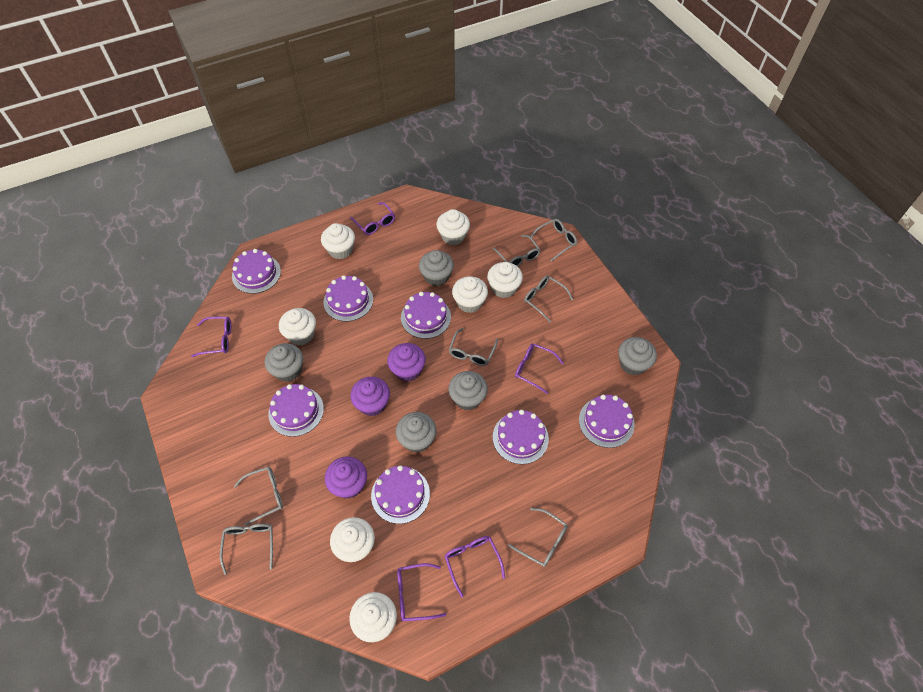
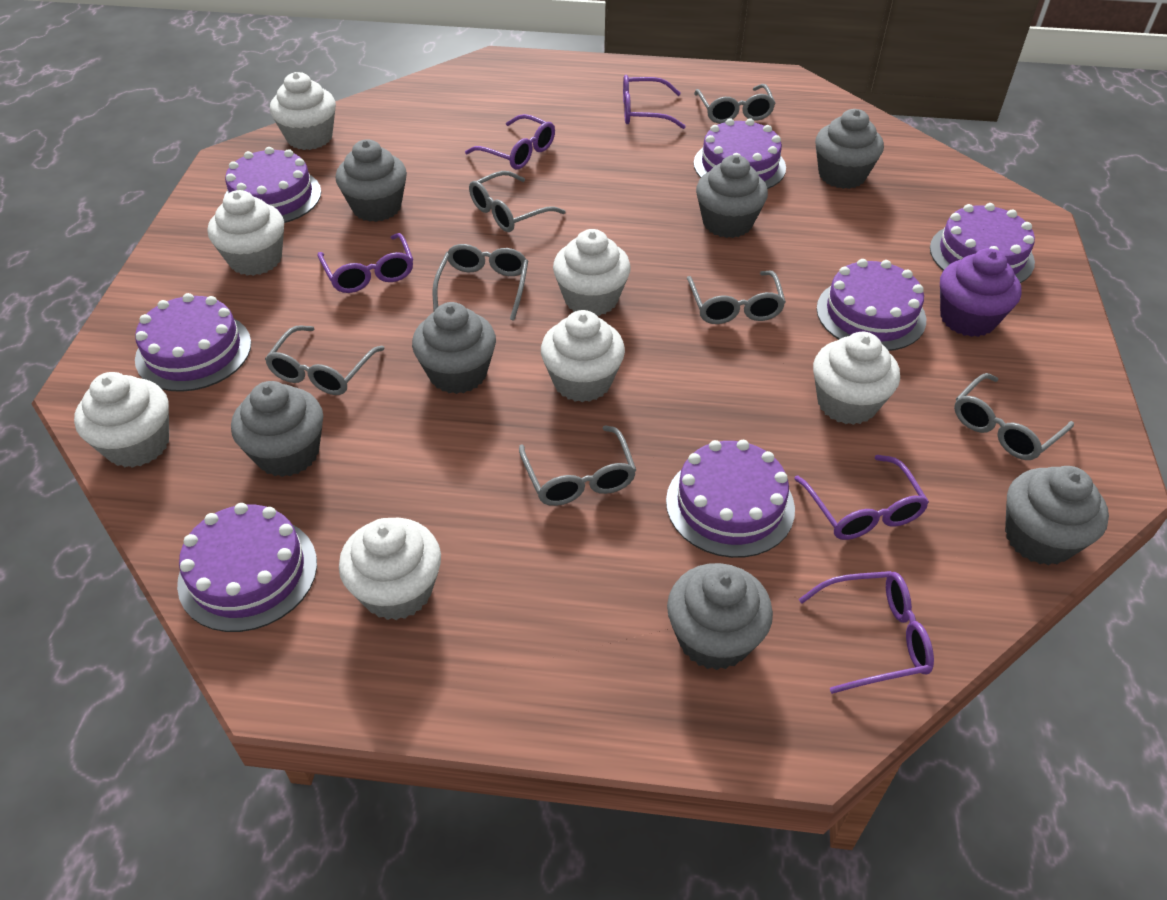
grey cupcake: 5 -> 7
purple cupcake: 3 -> 1

